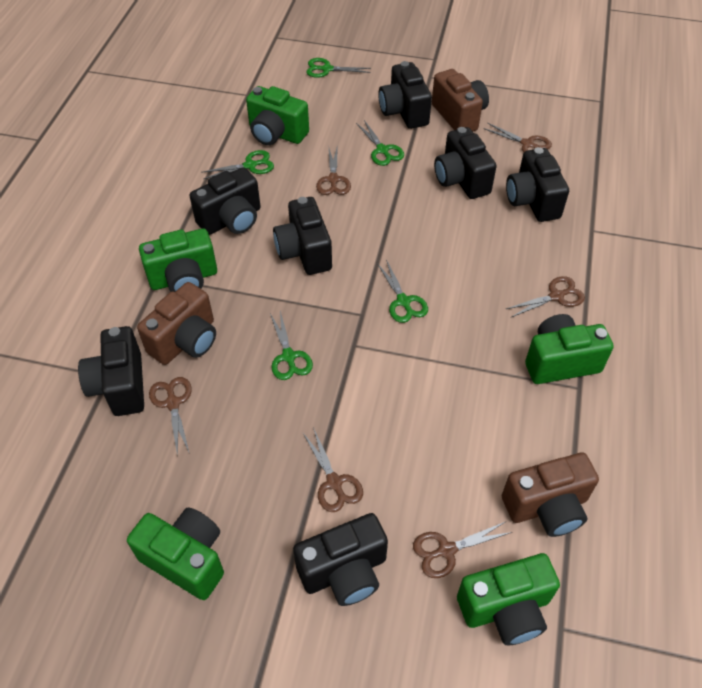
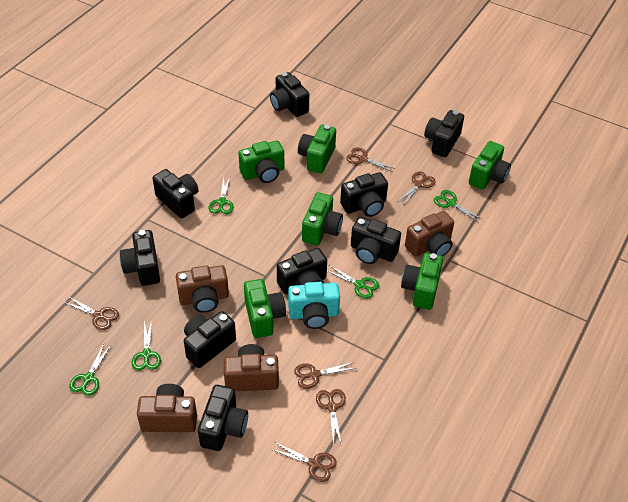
black camera: 7 -> 9
brown camera: 3 -> 4
green camera: 5 -> 6
turquoise camera: 0 -> 1

